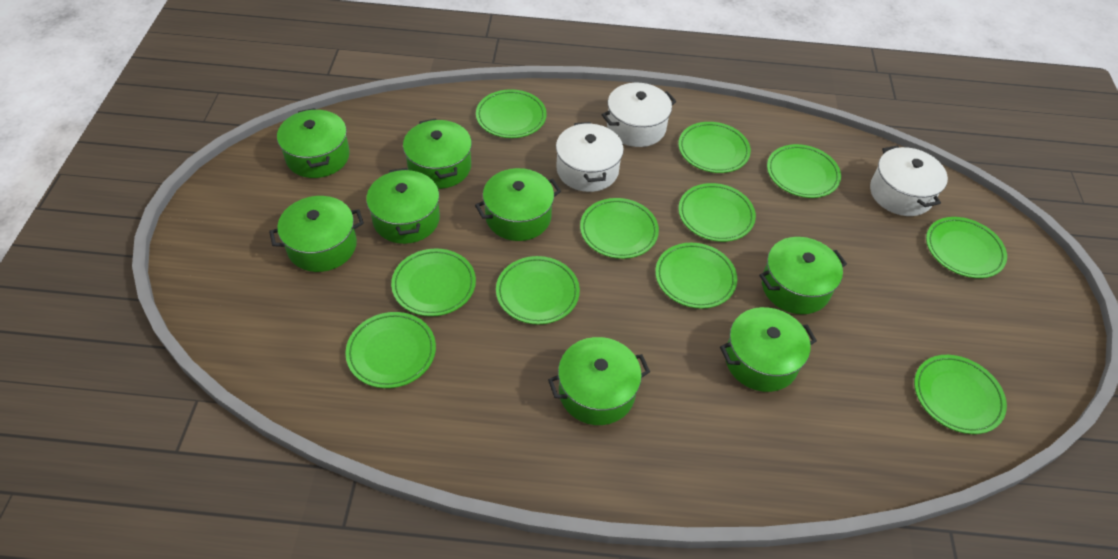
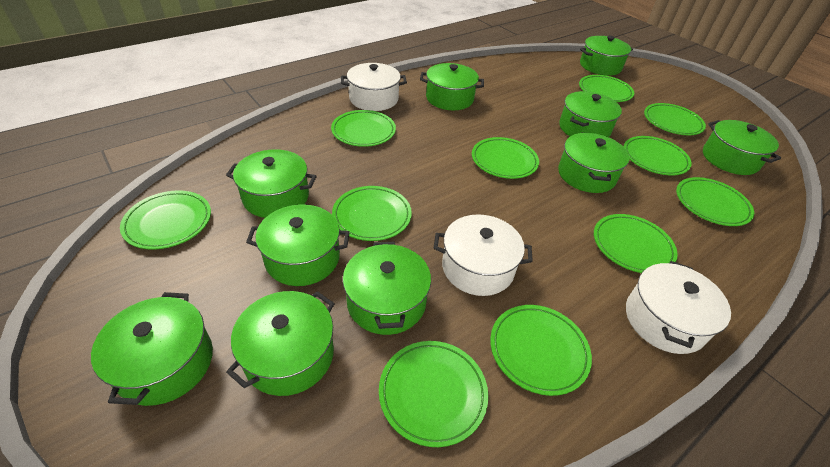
green pot: 8 -> 10

